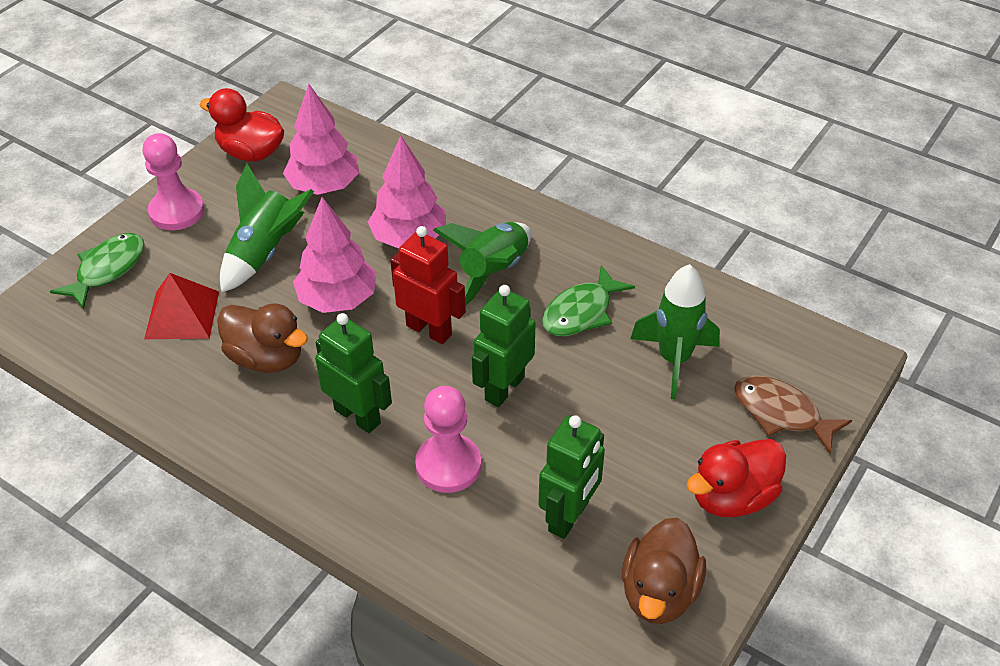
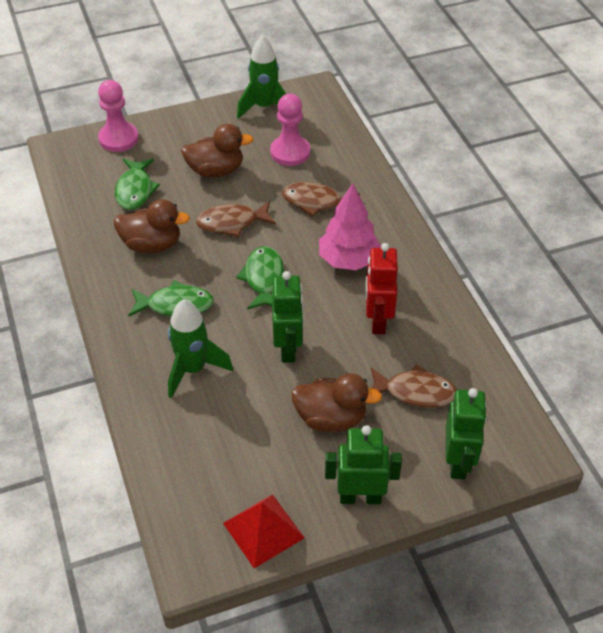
brown duck: 2 -> 3
brown fish: 1 -> 3
green fish: 2 -> 3
green rocket: 3 -> 2
pink tree: 3 -> 1
red duck: 2 -> 0

